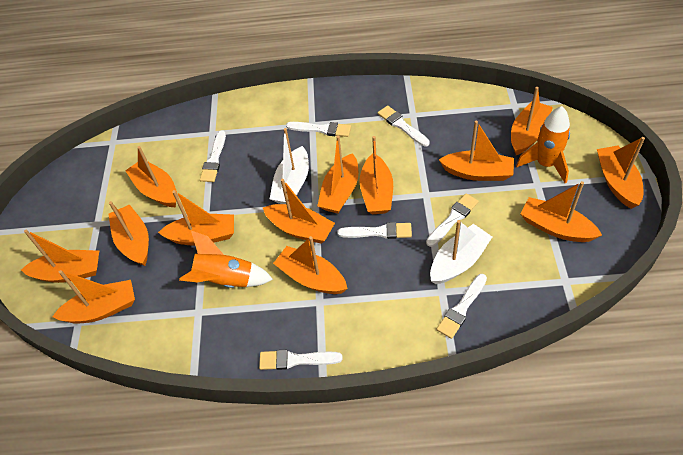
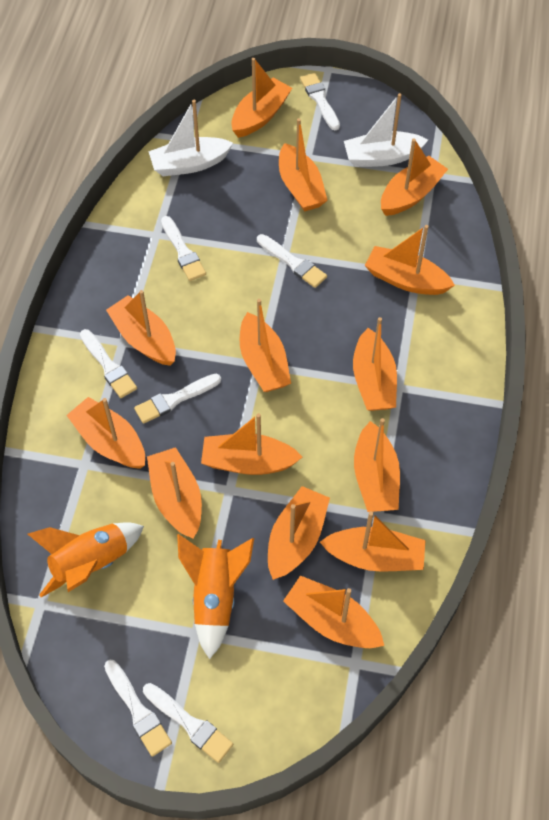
orange boat: 13 -> 14

